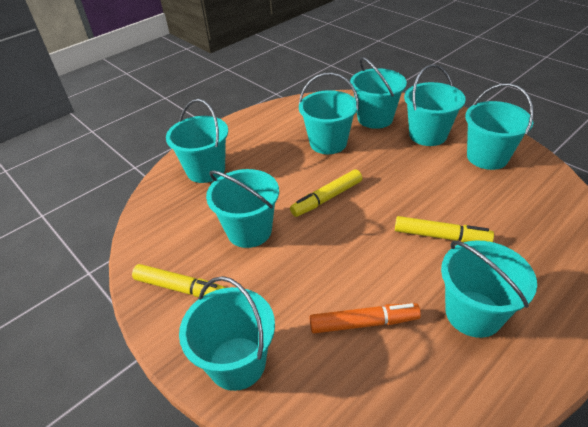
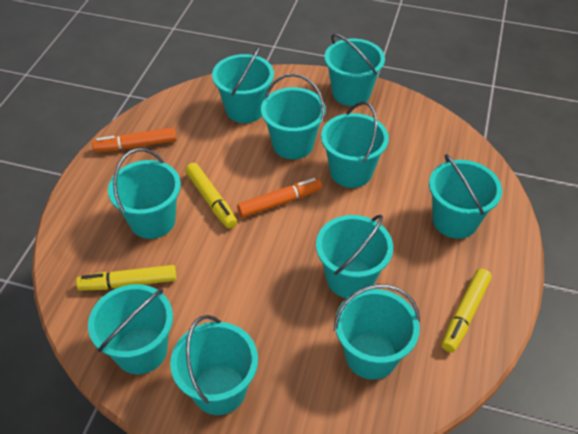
orange marker: 1 -> 2
turquoise bucket: 8 -> 10

